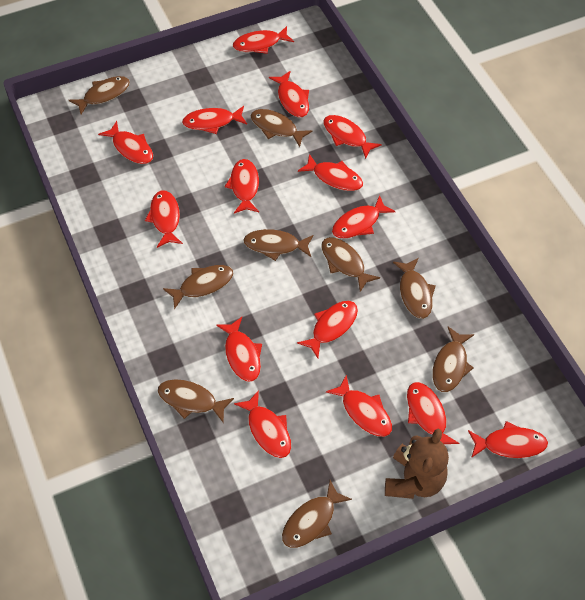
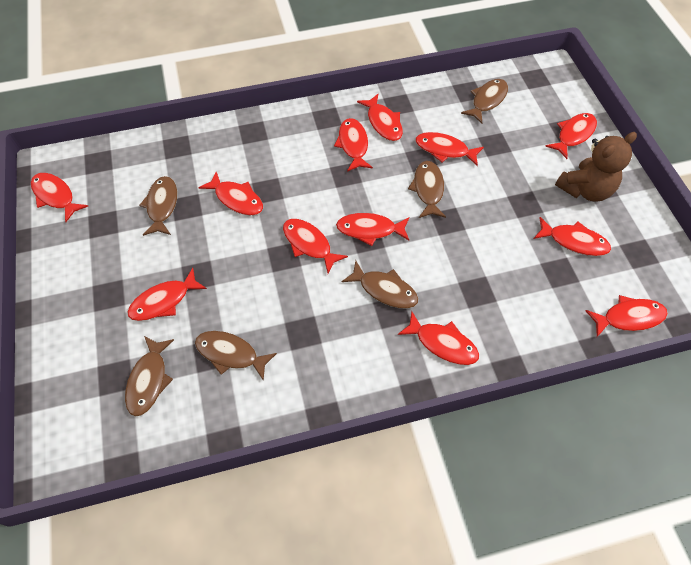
brown fish: 9 -> 6
red fish: 15 -> 12

